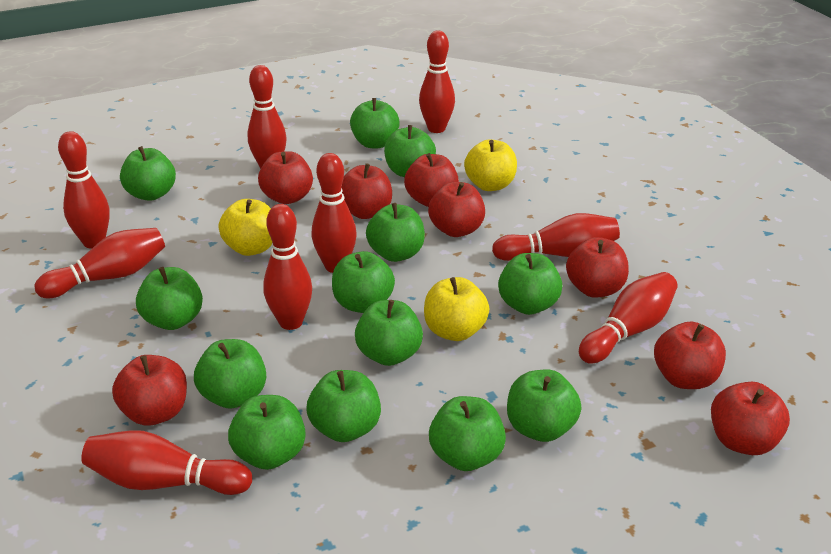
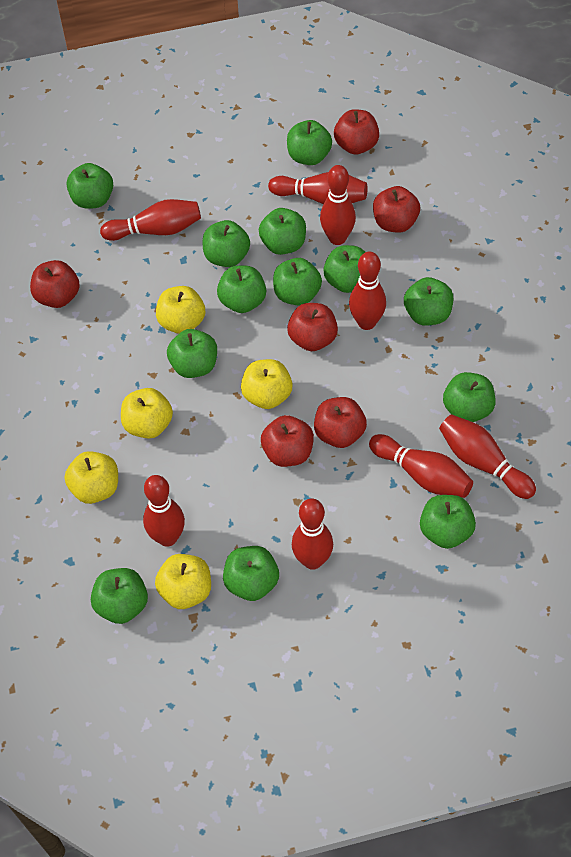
red apple: 8 -> 6
red bowling pin: 9 -> 8
yellow apple: 3 -> 5

